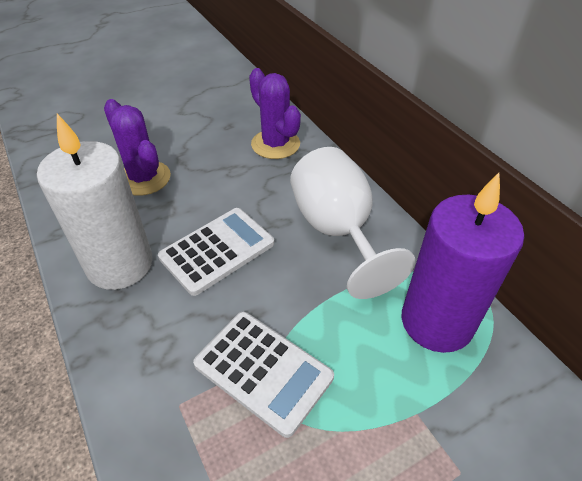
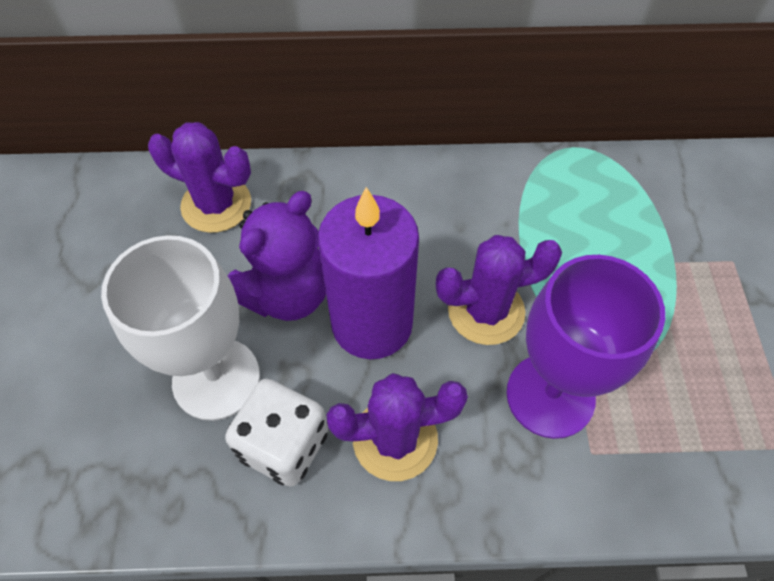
purple cactus: 2 -> 3
purple goblet: 0 -> 1
purple teddy bear: 0 -> 1
white calculator: 2 -> 0
white candle: 1 -> 0
white dice: 0 -> 1

